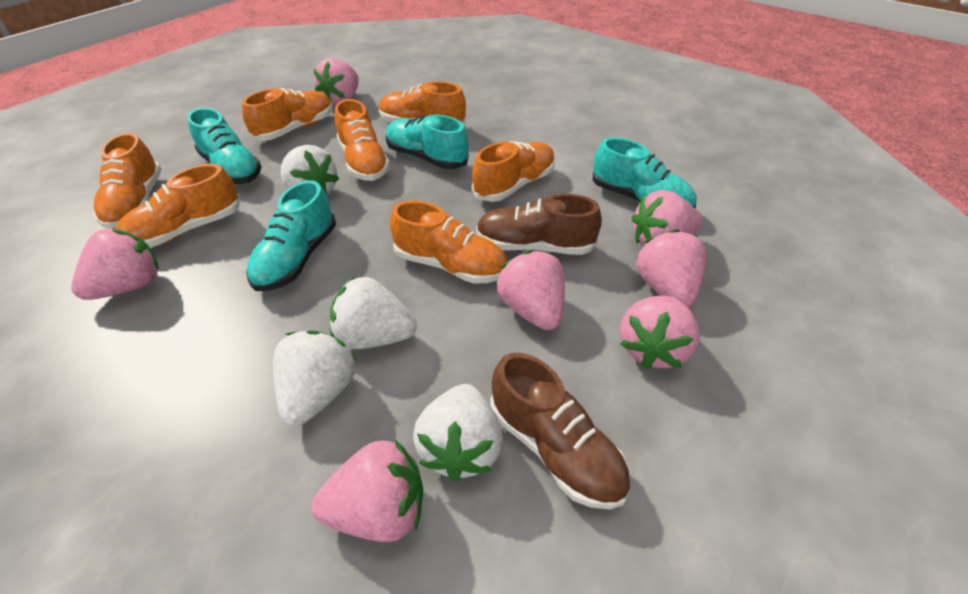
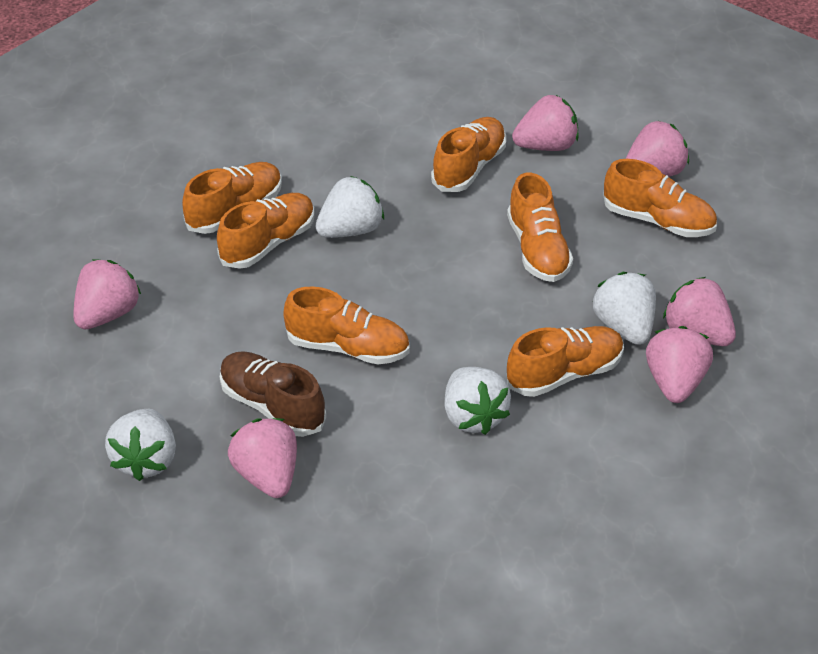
brown shoe: 2 -> 1
pink strawberry: 7 -> 6
turquoise shoe: 4 -> 0

